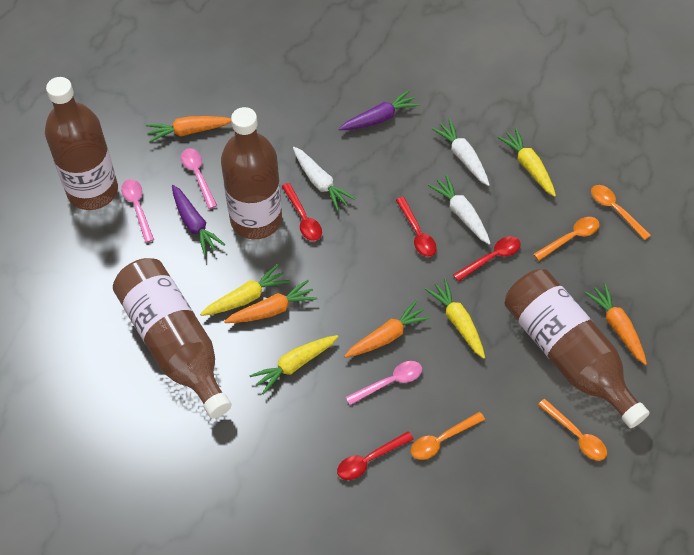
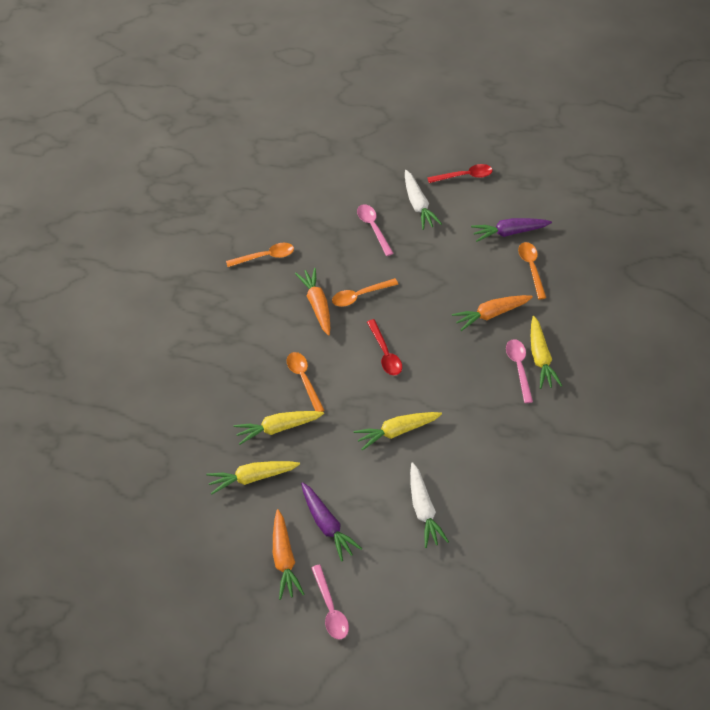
brown bottle: 4 -> 0
orange carrot: 4 -> 3
red spoon: 4 -> 2
white carrot: 3 -> 2

